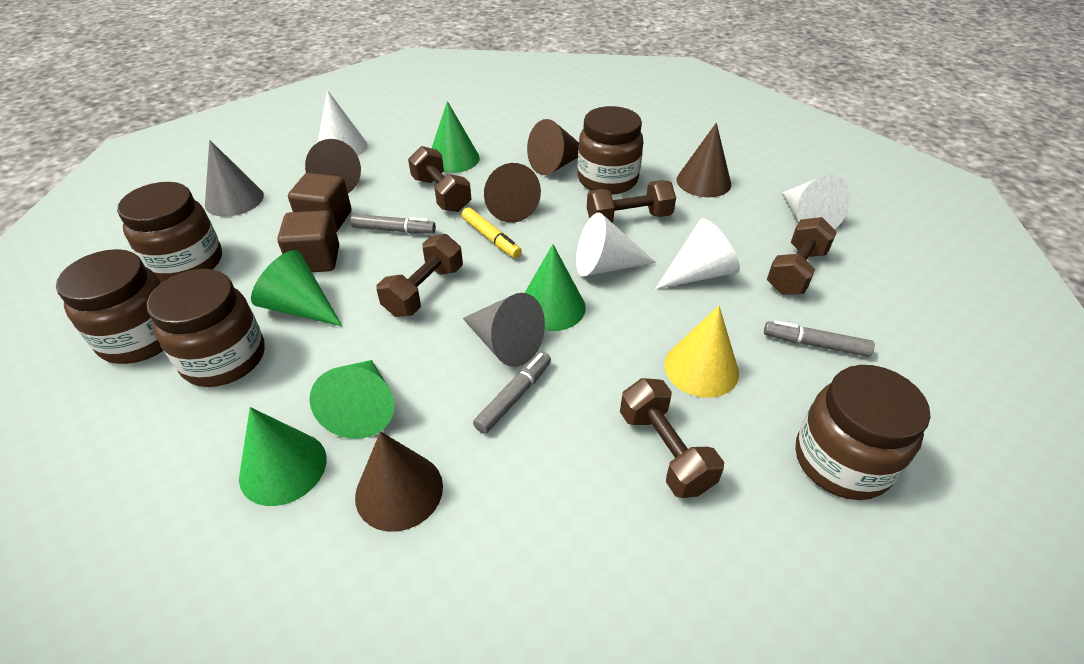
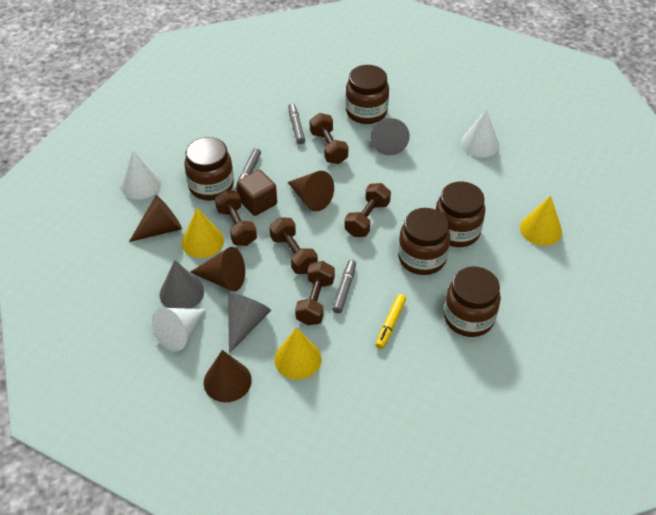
brown cone: 5 -> 4
brown cube: 2 -> 1
green cone: 5 -> 0
grey cone: 2 -> 3
white cone: 4 -> 3
yellow cone: 1 -> 3

